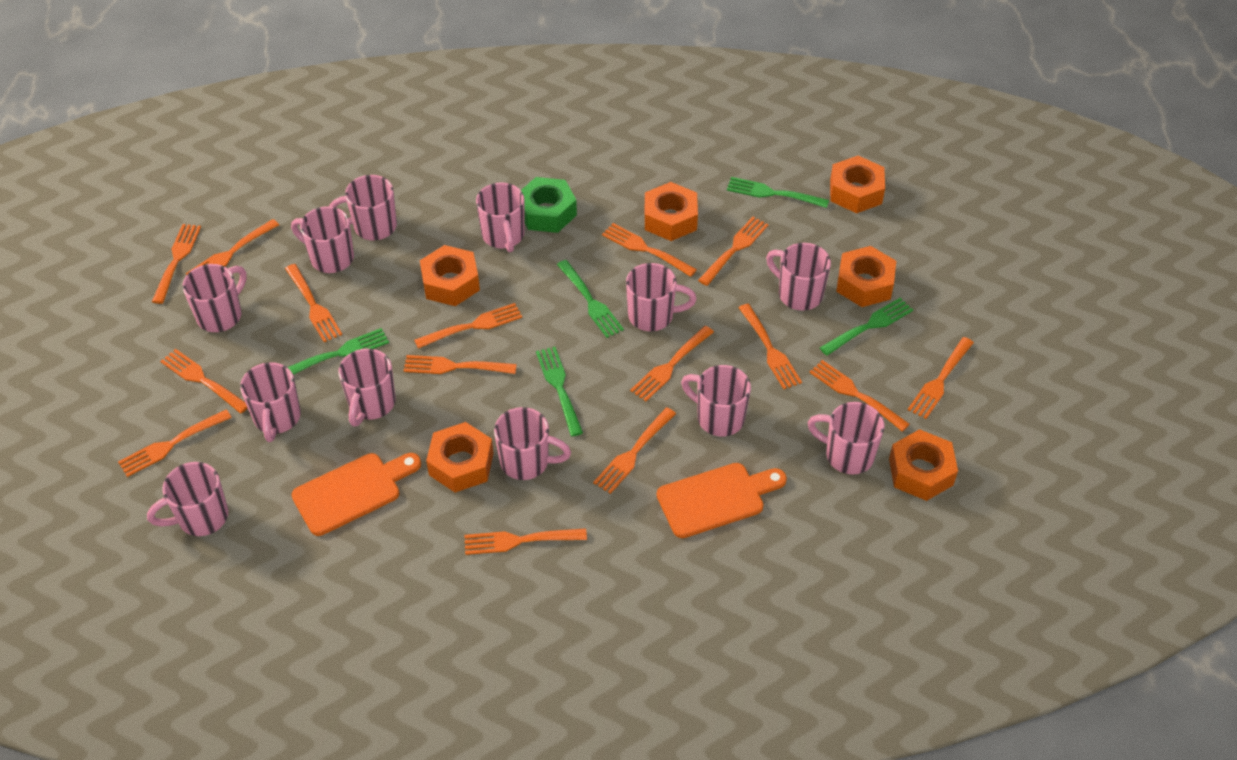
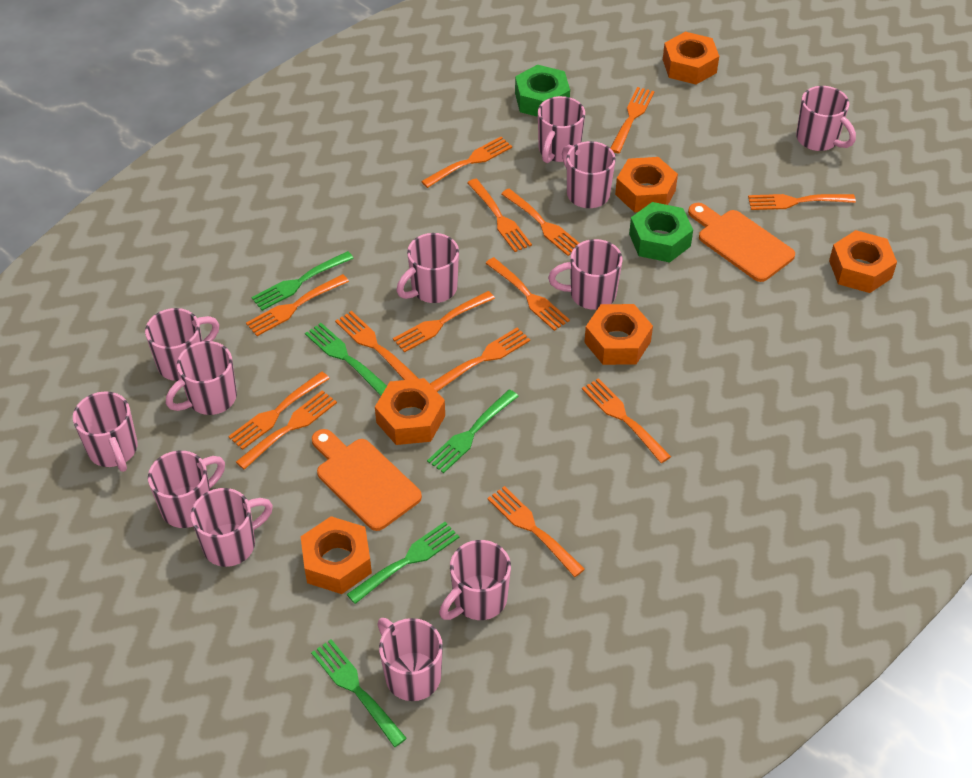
green nut: 1 -> 2
orange fork: 15 -> 14

